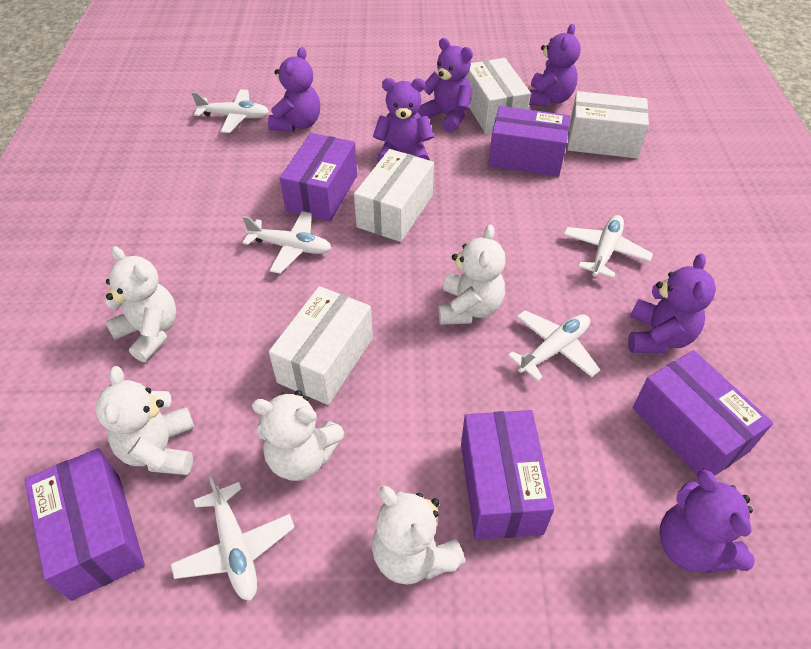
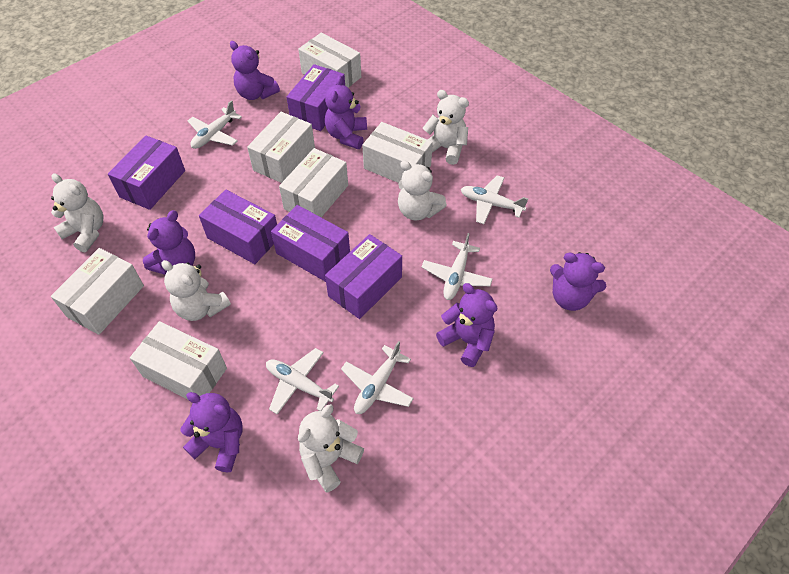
white box: 4 -> 6

